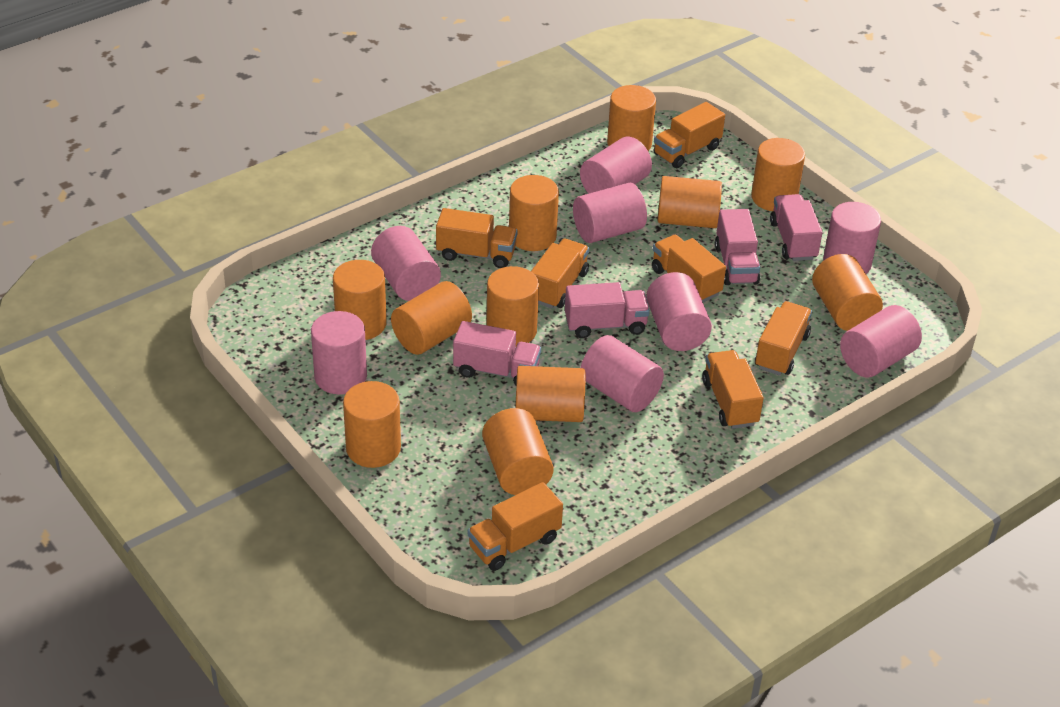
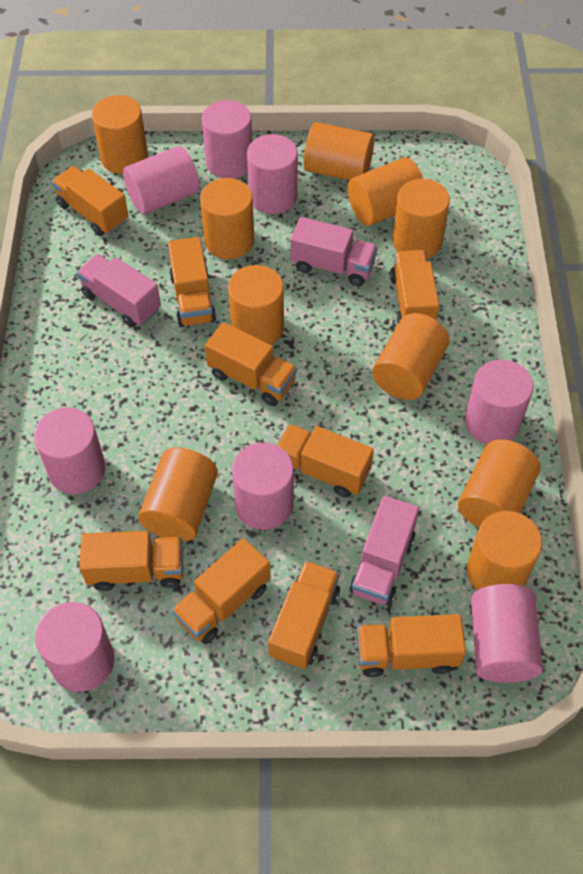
orange cylinder: 11 -> 10
orange truck: 7 -> 9
pink truck: 4 -> 3

